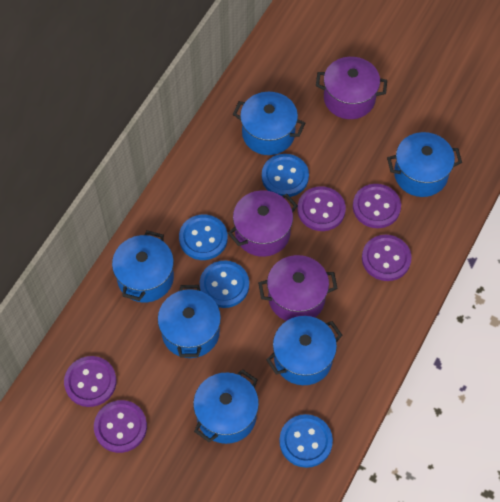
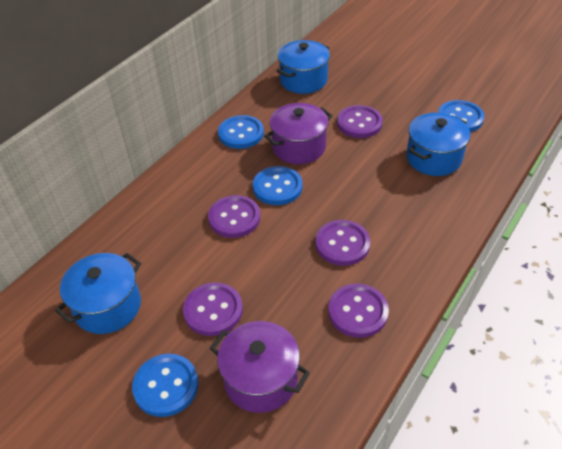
blue pot: 6 -> 3
purple pot: 3 -> 2

